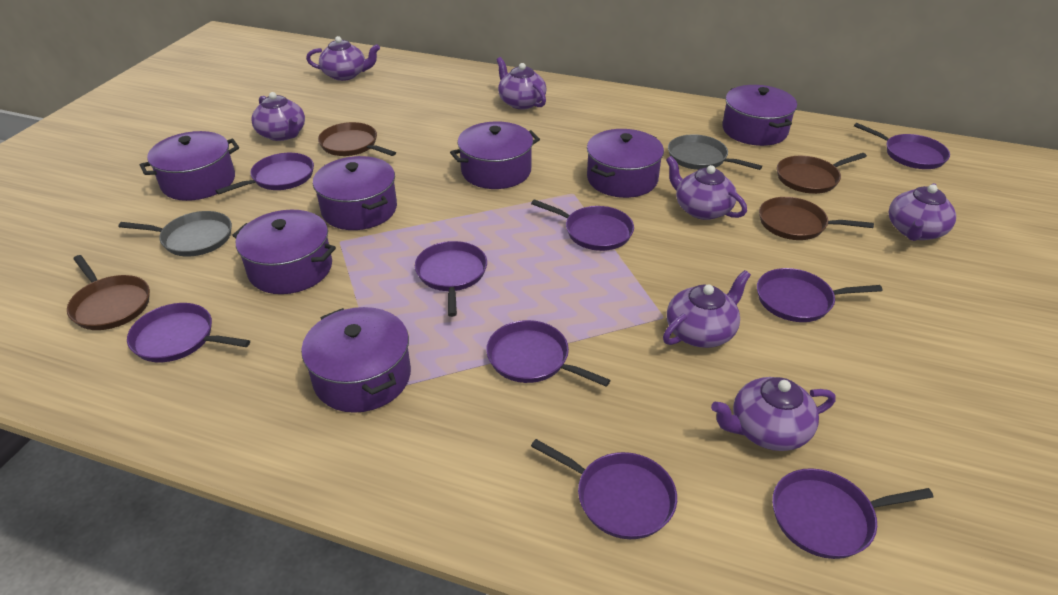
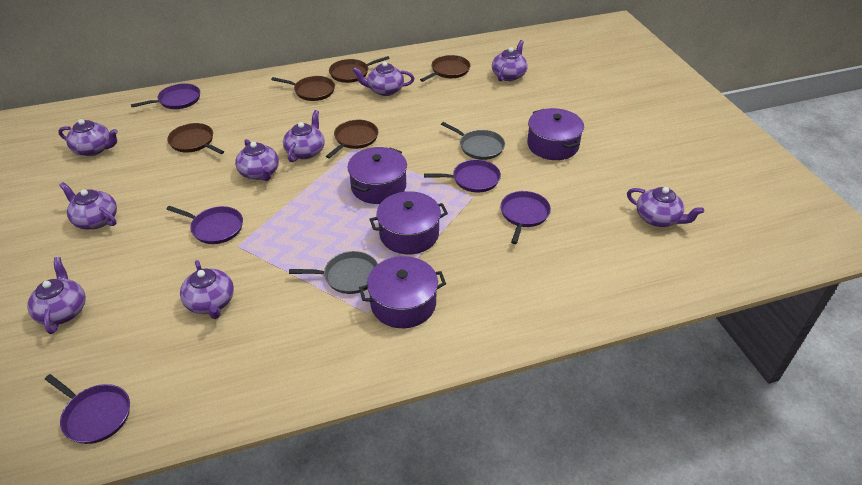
brown pan: 4 -> 5
purple pan: 9 -> 5
purple pot: 7 -> 4
purple teapot: 7 -> 9

